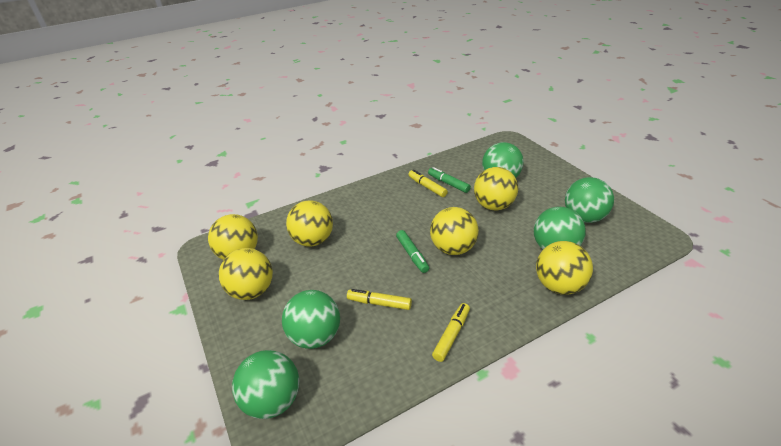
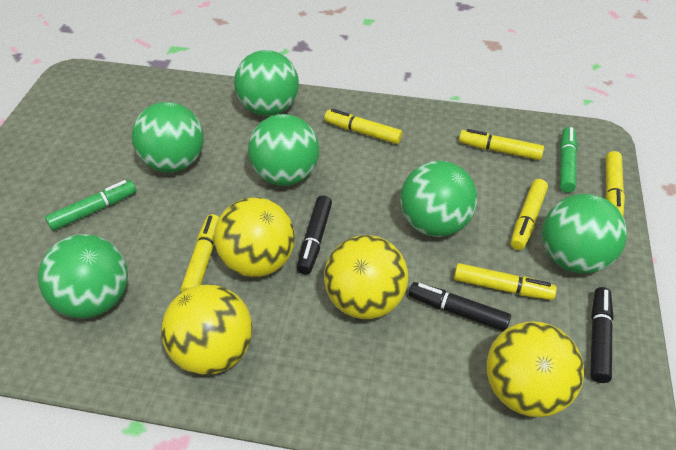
black marker: 0 -> 3
green ball: 5 -> 6
yellow ball: 6 -> 4
yellow marker: 3 -> 6

